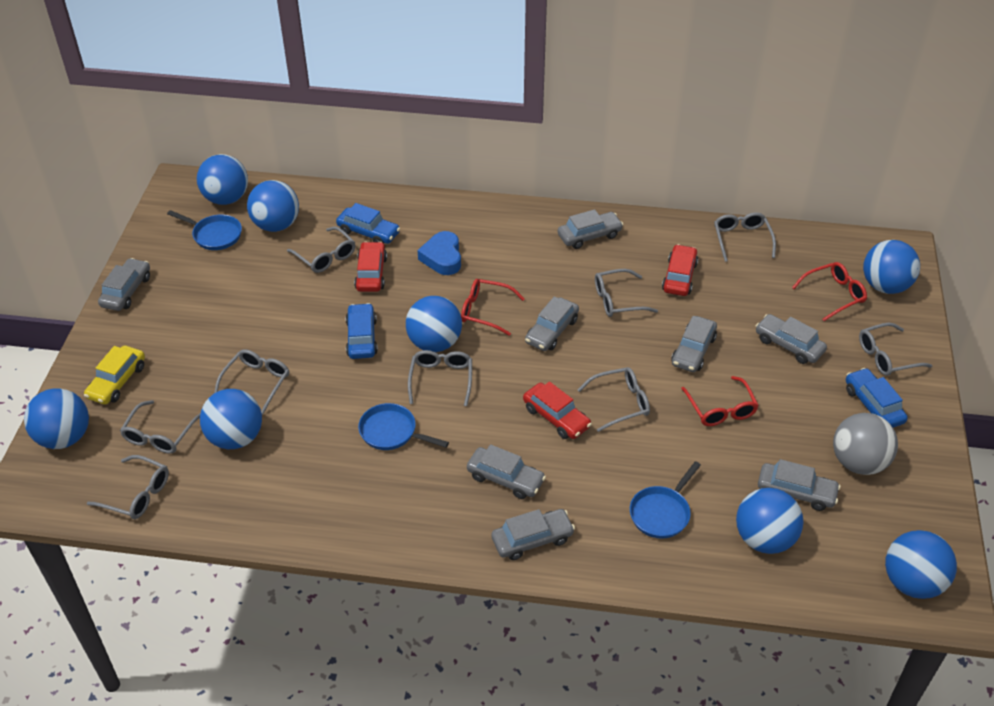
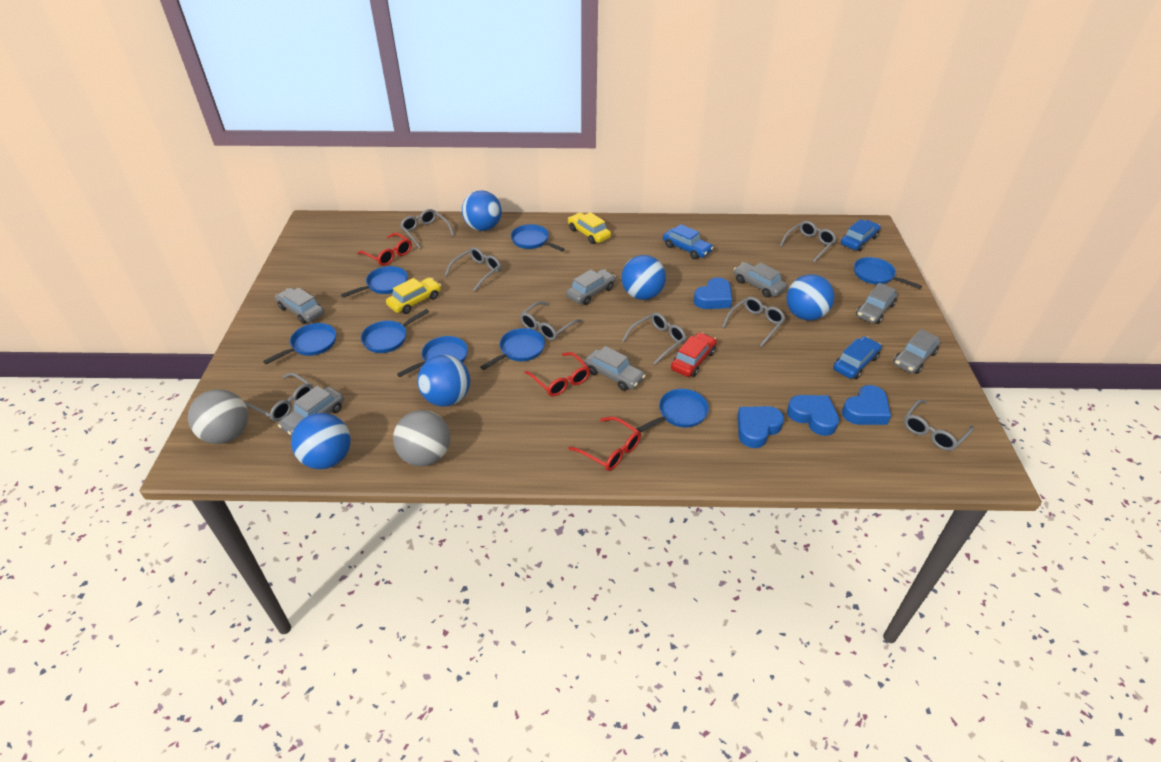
blue ball: 8 -> 5
blue heart: 1 -> 4
blue pan: 3 -> 8
grey ball: 1 -> 2
grey car: 8 -> 7
grey glasses: 9 -> 8
red car: 3 -> 1
yellow car: 1 -> 2

